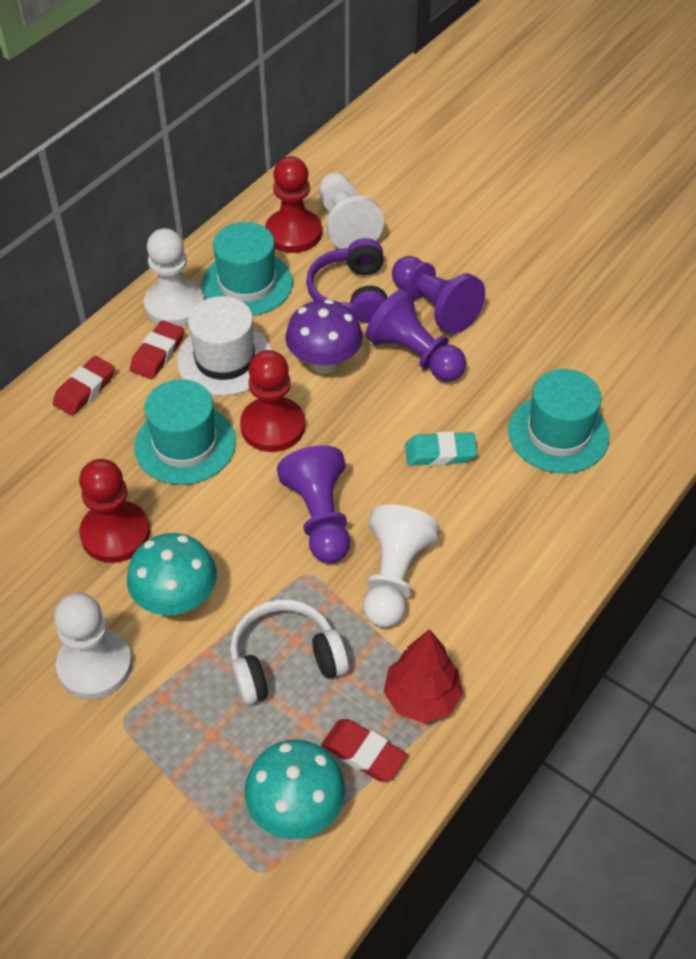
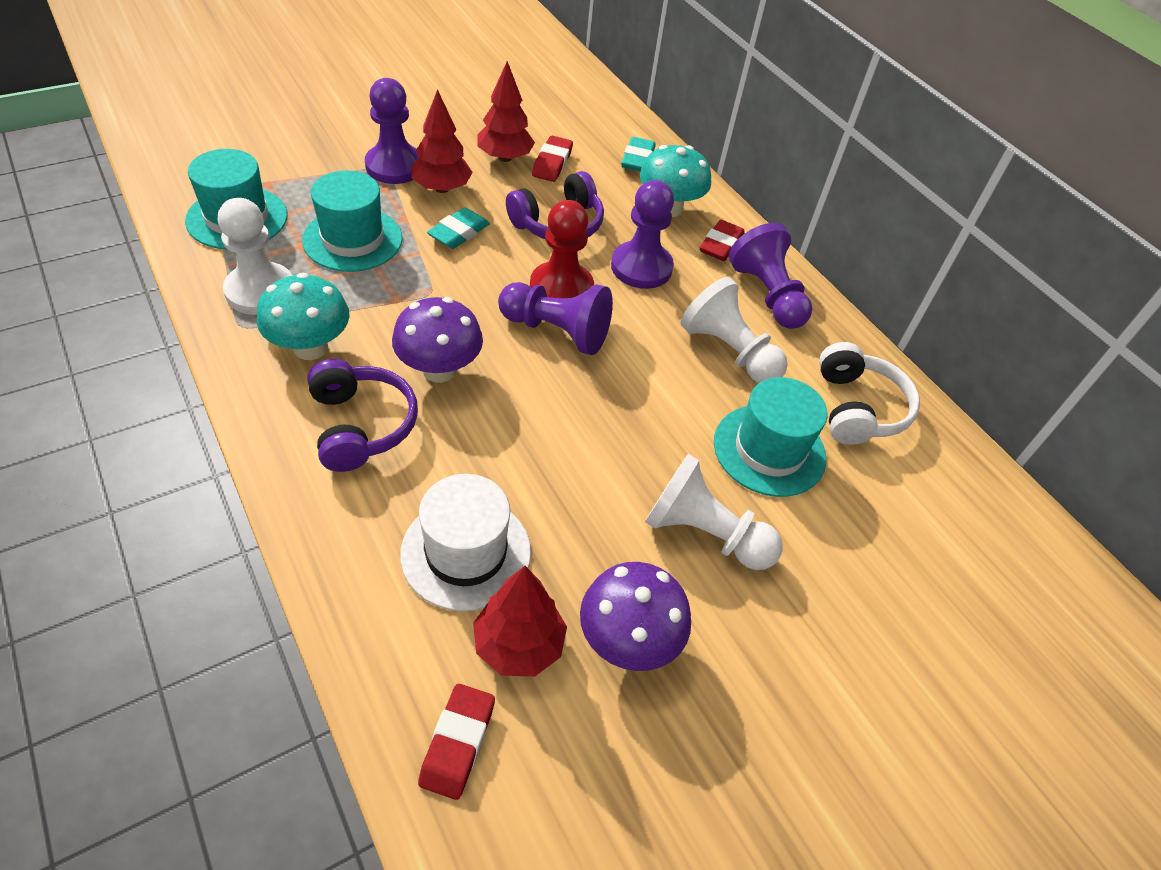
purple headphones: 1 -> 2
purple mushroom: 1 -> 2
purple pawn: 3 -> 4
red pawn: 3 -> 1
red tree: 1 -> 3
turquoise eraser: 1 -> 2
white pawn: 4 -> 3

